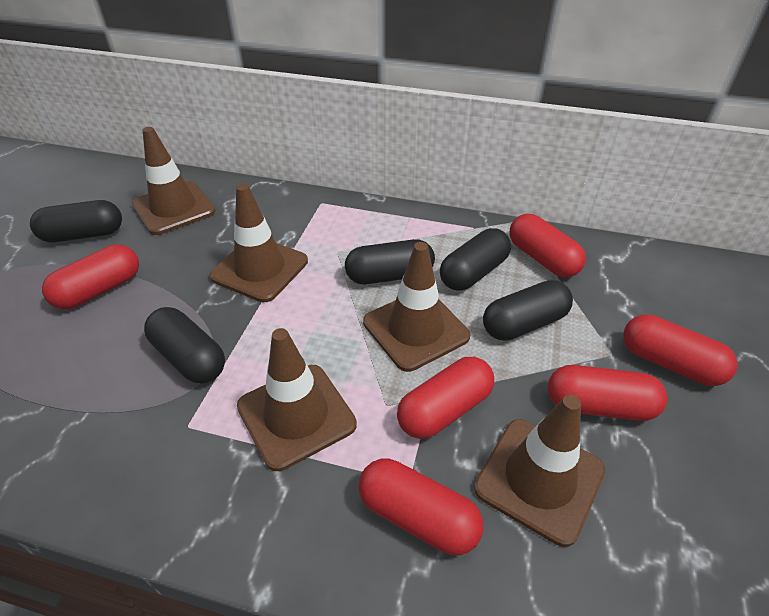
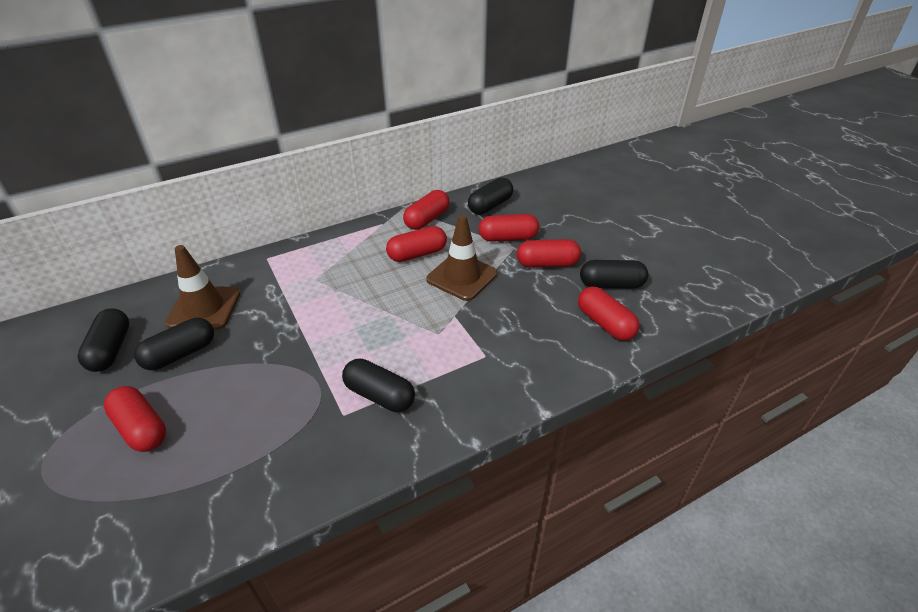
brown traffic cone: 5 -> 2

